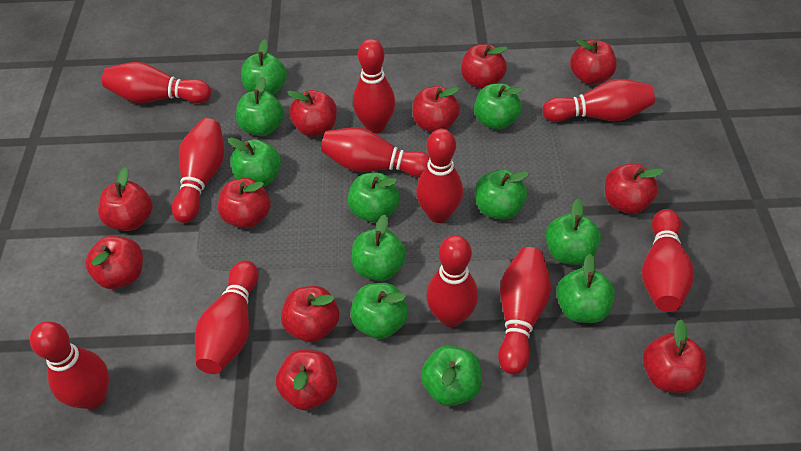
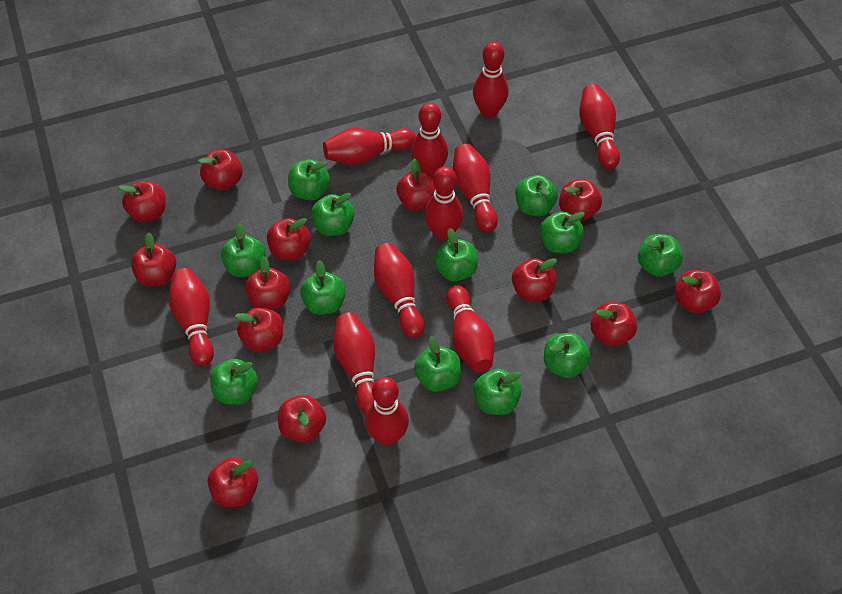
green apple: 11 -> 12
red apple: 11 -> 13

